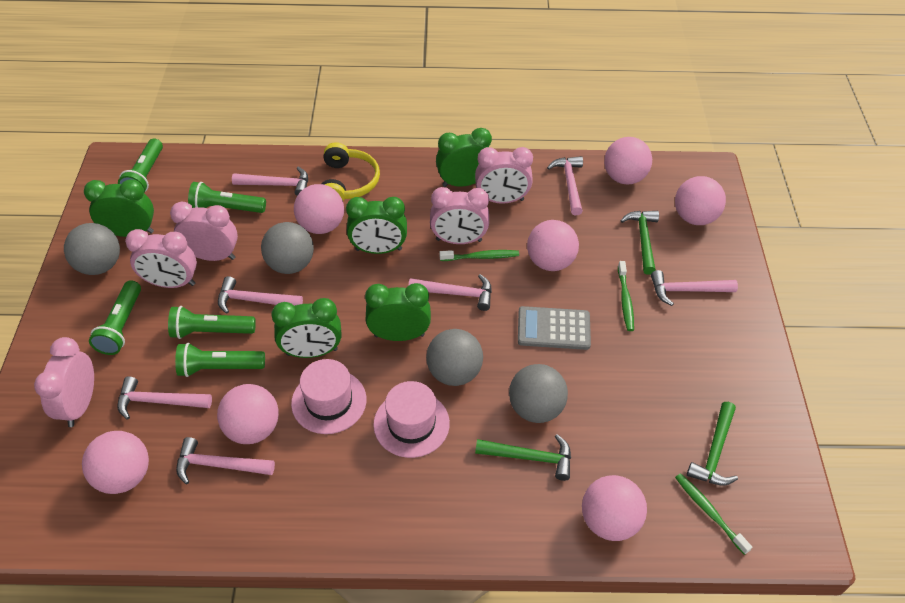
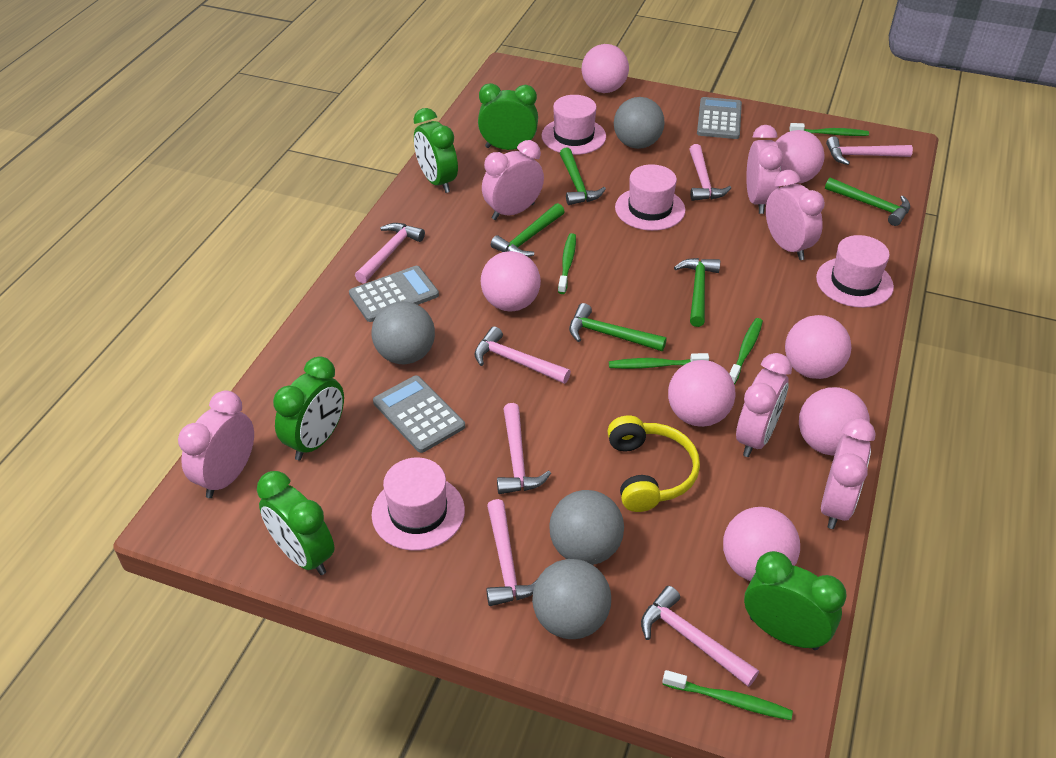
green flashlight: 5 -> 0
green hammer: 3 -> 5
green toothbrush: 3 -> 5
grey calculator: 1 -> 3
pink clock: 5 -> 6
pink hat: 2 -> 4

